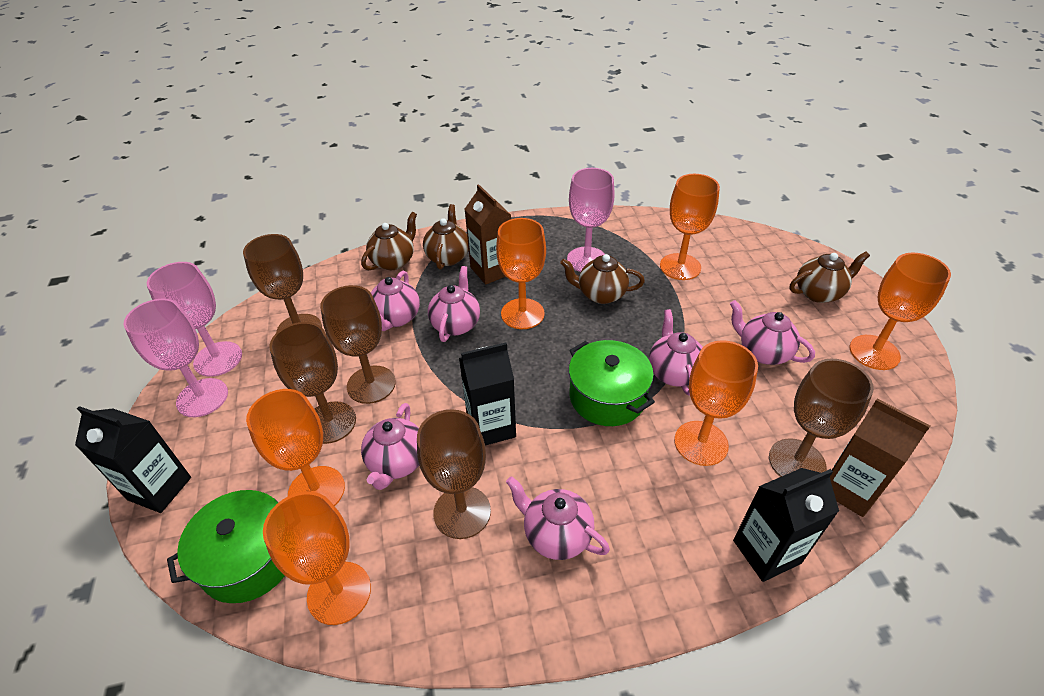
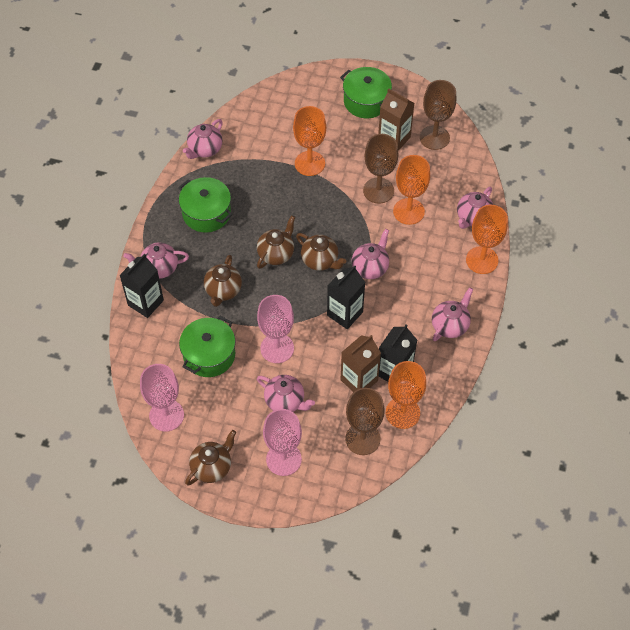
brown goblet: 5 -> 3
green pot: 2 -> 3
orange goblet: 6 -> 4

